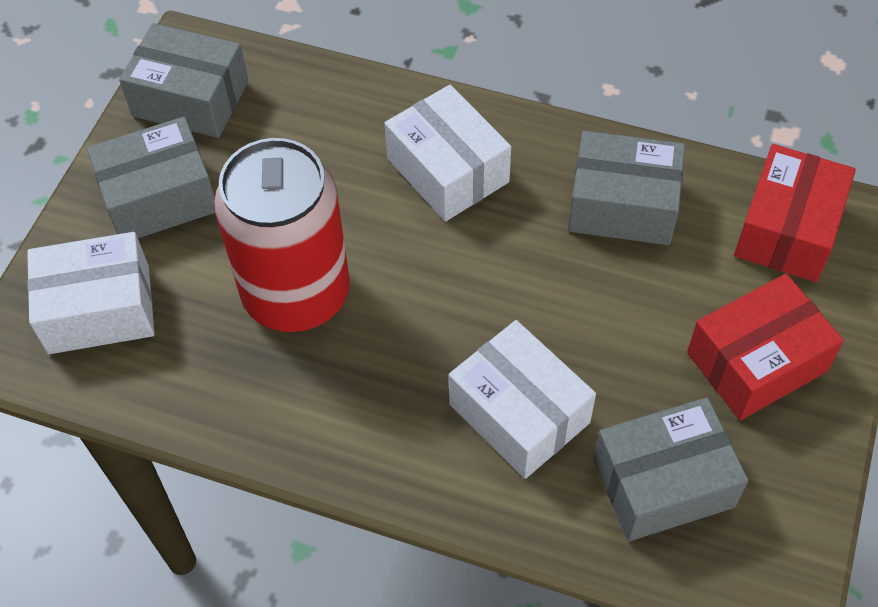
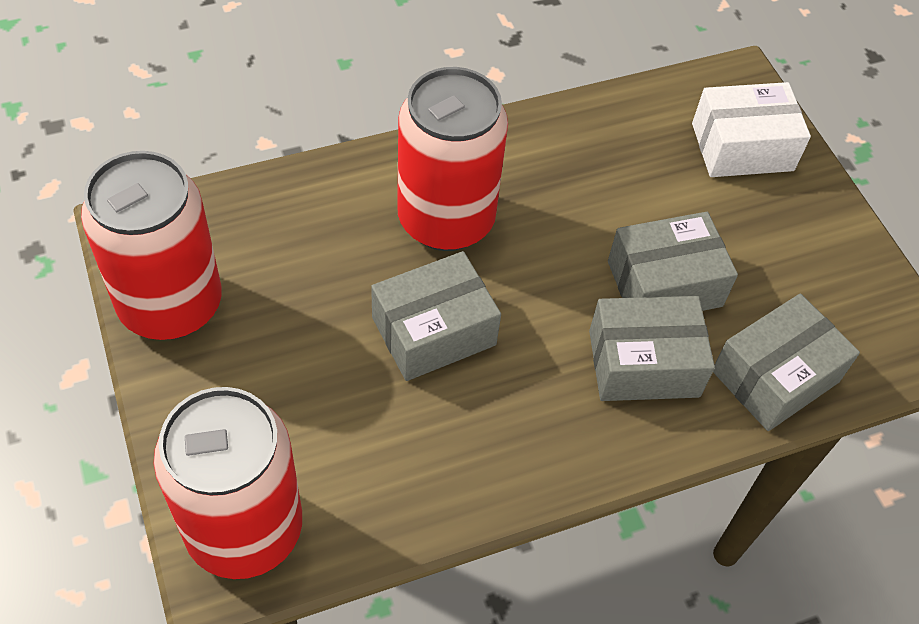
red box: 2 -> 0
red can: 1 -> 3
white box: 3 -> 1

